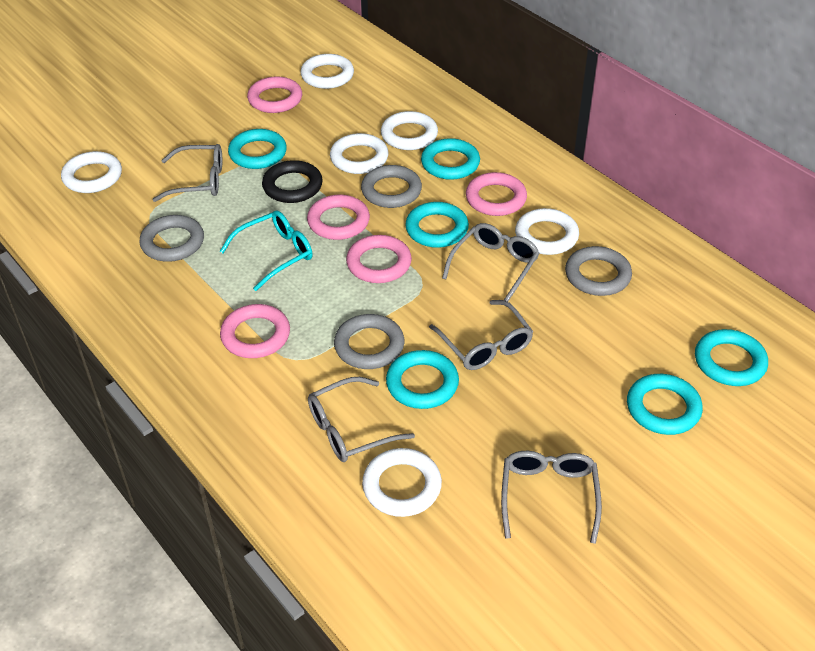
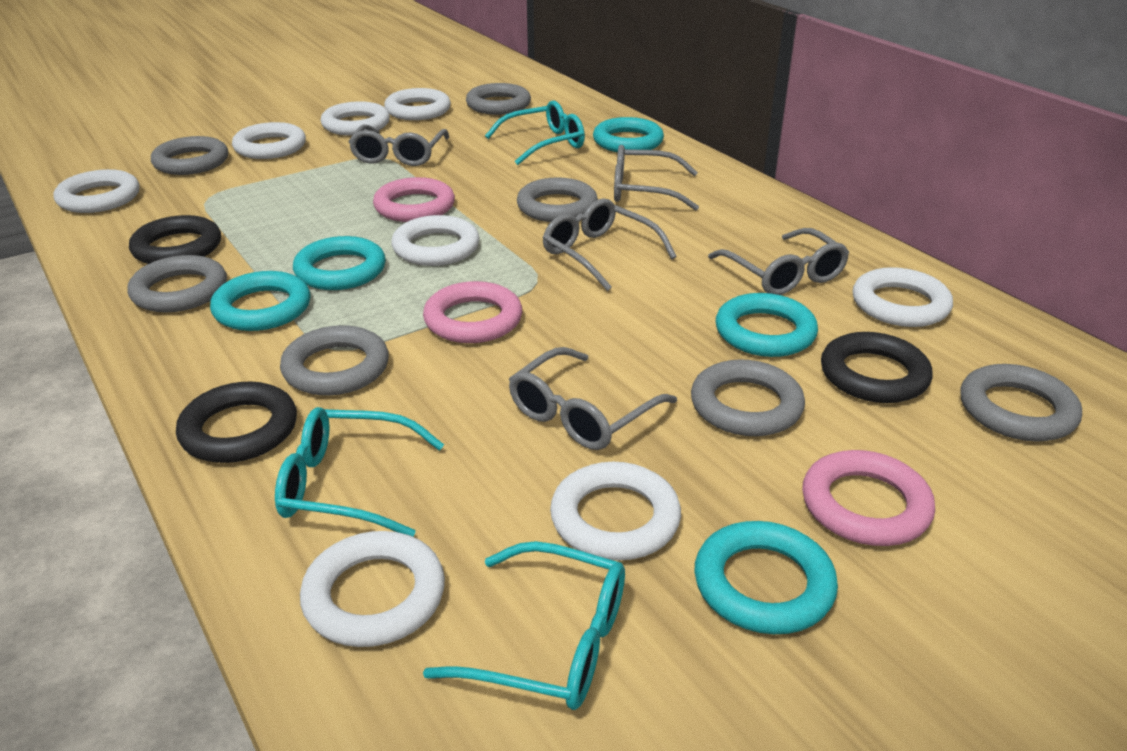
black ring: 1 -> 3
grey ring: 4 -> 7
pink ring: 5 -> 3
turquoise glasses: 1 -> 3
turquoise ring: 6 -> 5
white ring: 6 -> 8

